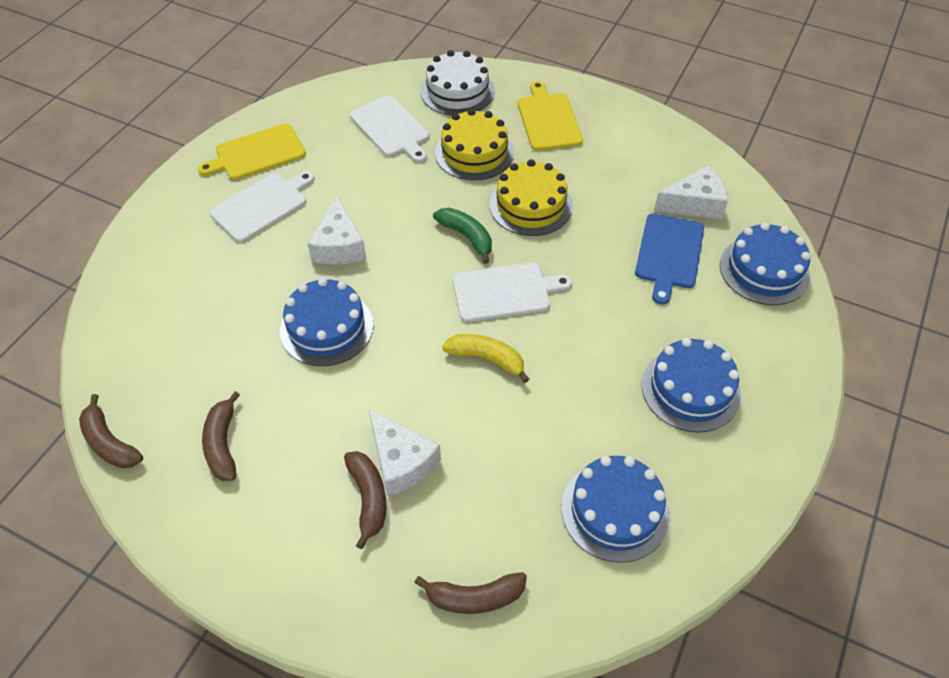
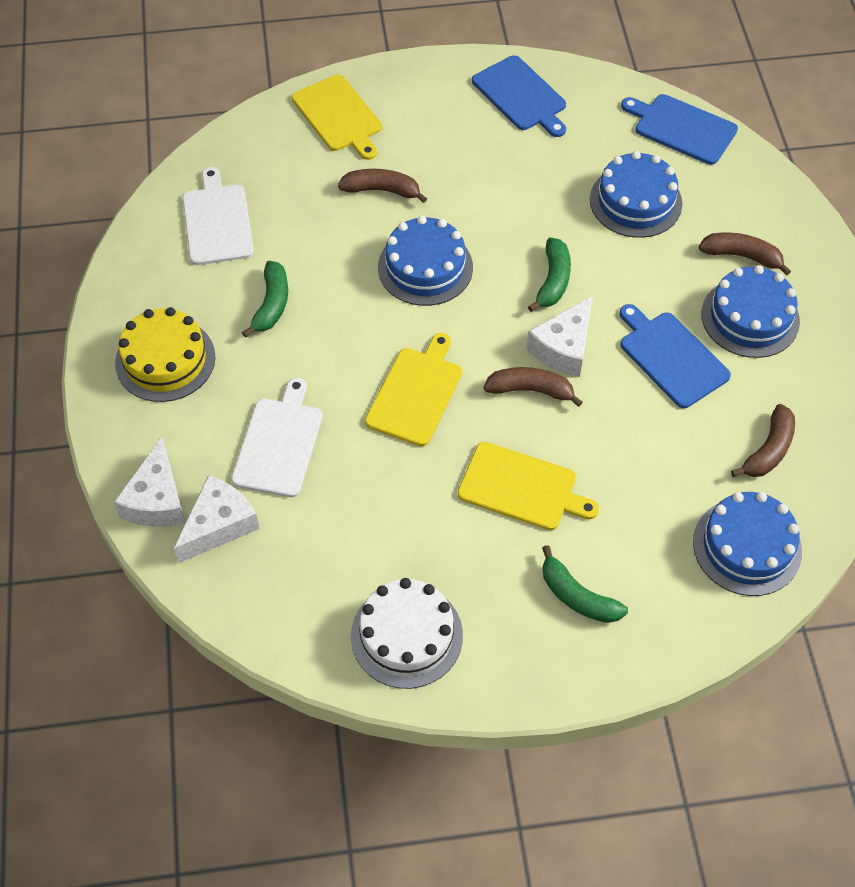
blue cutting board: 1 -> 3
green banana: 1 -> 3
white cutting board: 3 -> 2
yellow banana: 1 -> 0
yellow cake: 2 -> 1
yellow cutting board: 2 -> 3

